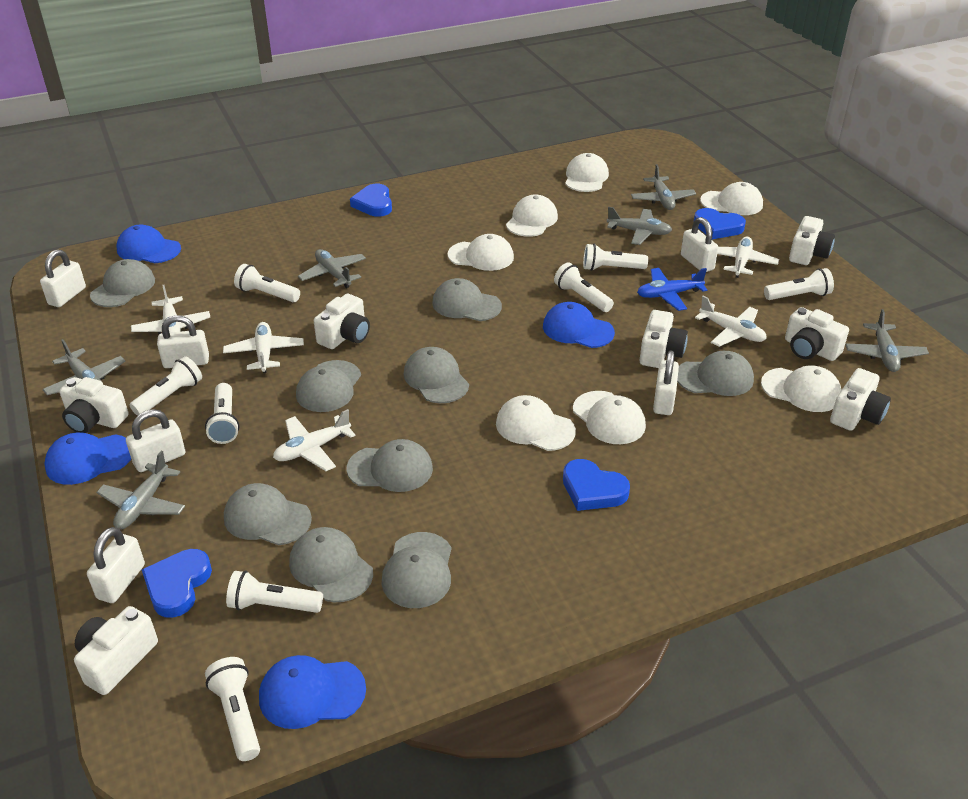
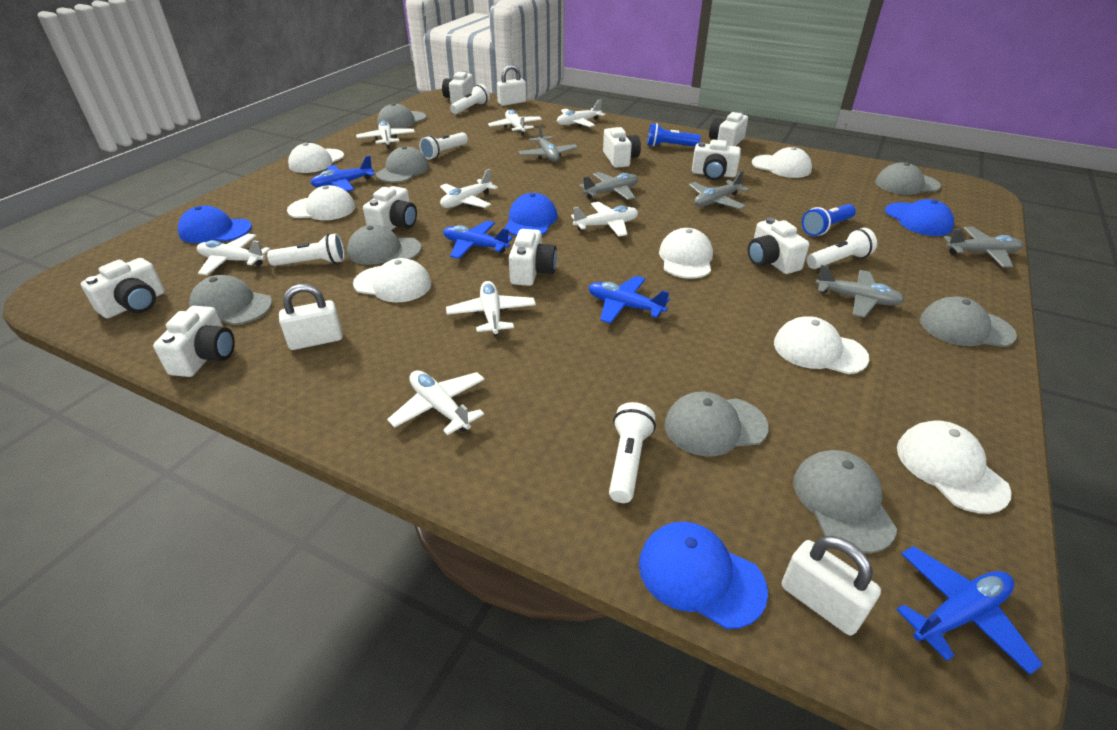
blue flashlight: 0 -> 2
blue heart: 4 -> 0
blue plane: 1 -> 4
grey cap: 9 -> 8
grey plane: 6 -> 5
white camera: 7 -> 9
white flashlight: 8 -> 5
white padlock: 6 -> 3
white plane: 5 -> 8

